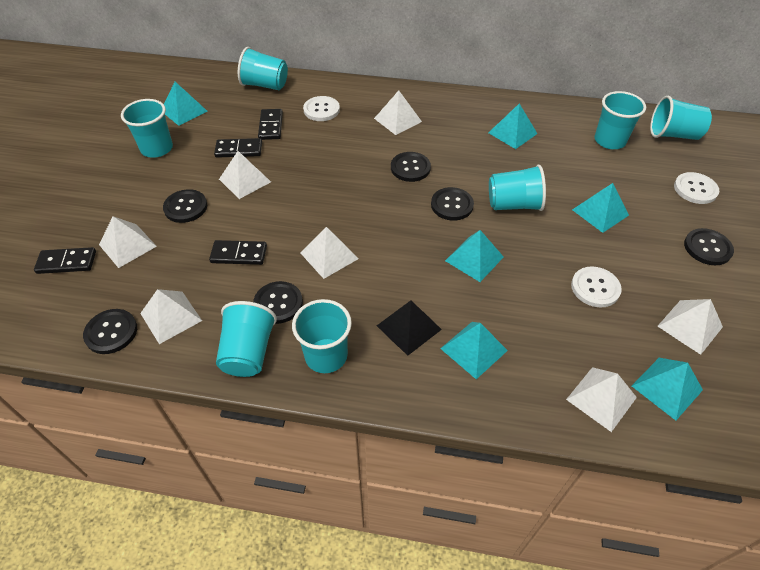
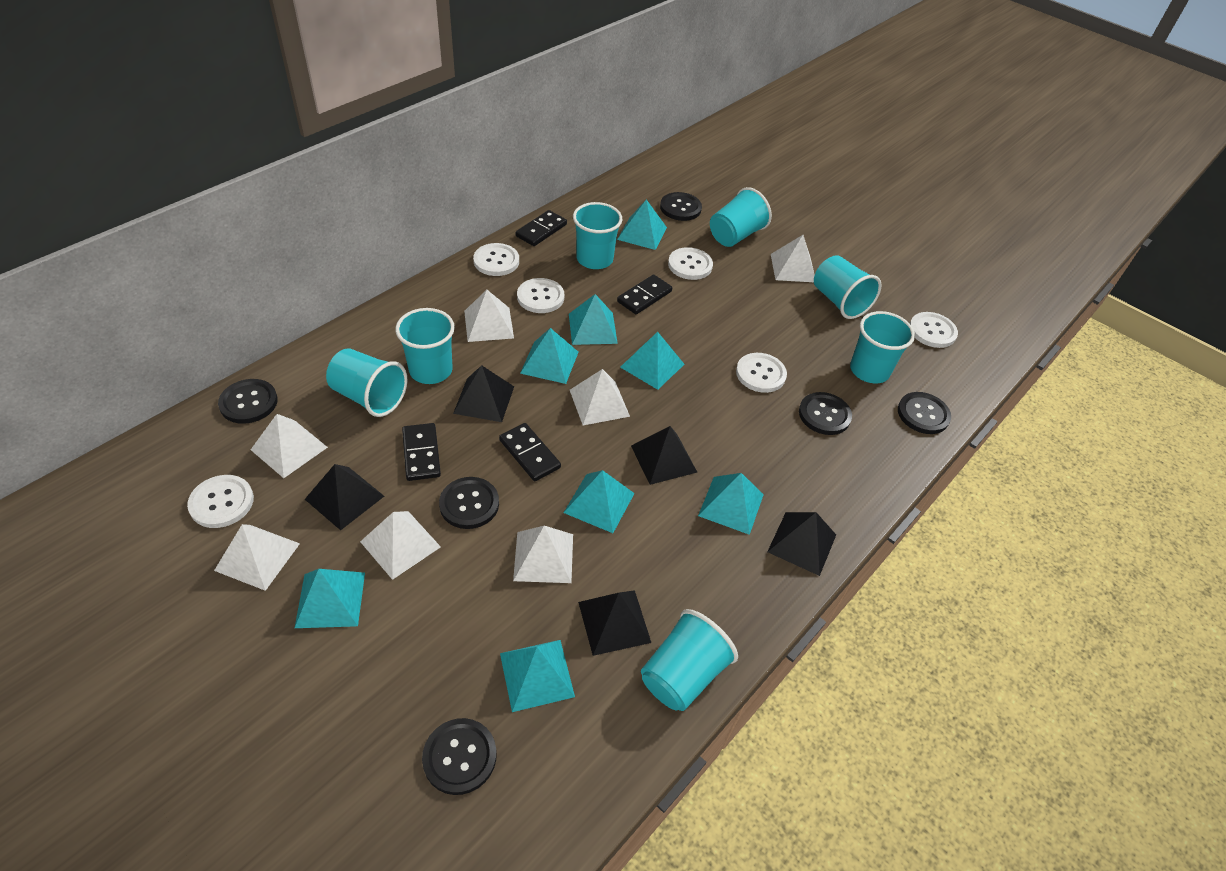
black pyramid: 1 -> 5
turquoise pyramid: 6 -> 8
white button: 3 -> 6

